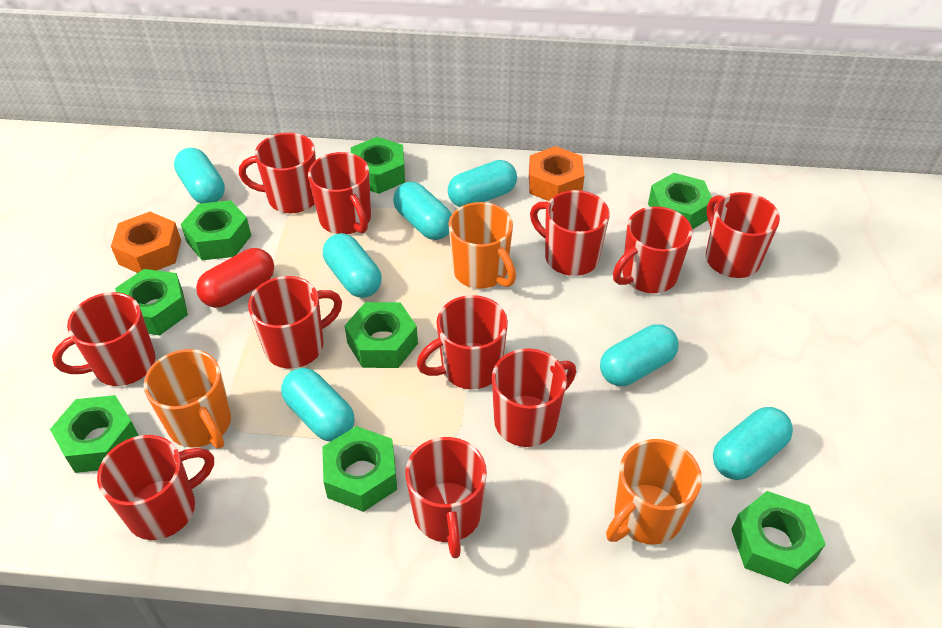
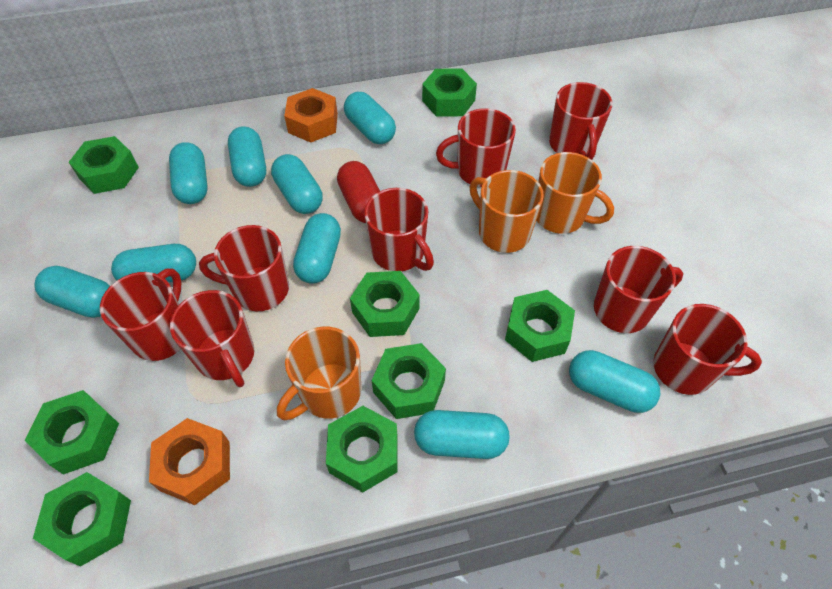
red mug: 11 -> 8
turquoise capsule: 7 -> 9

